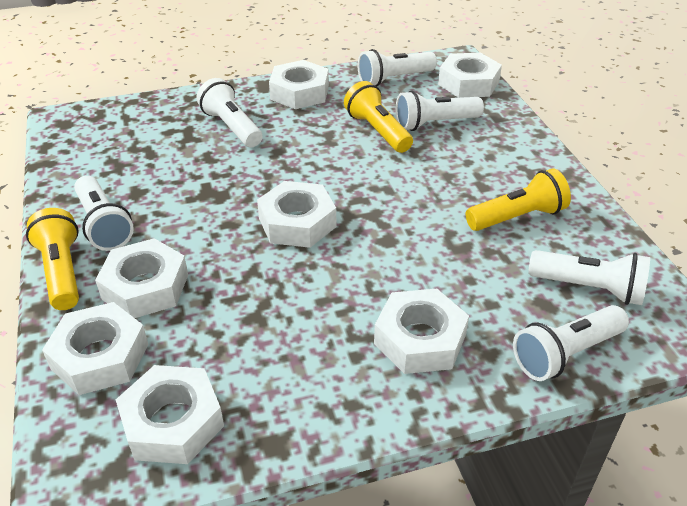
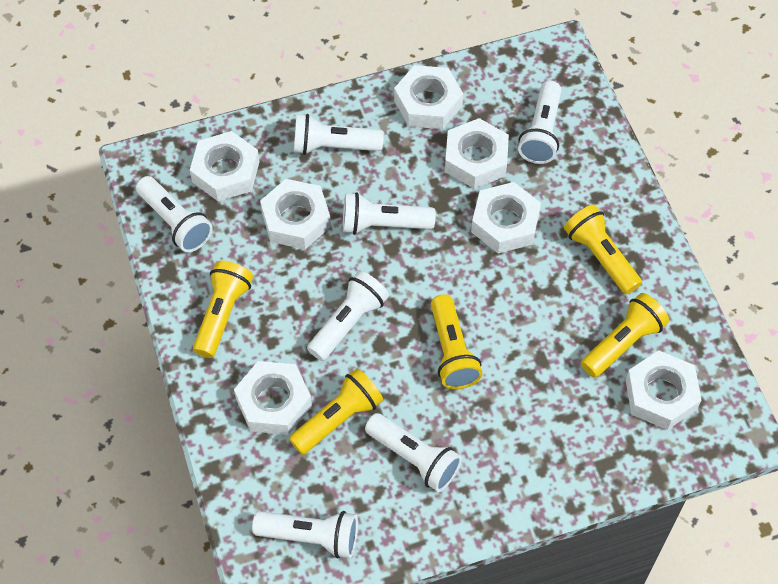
white flashlight: 6 -> 7
yellow flashlight: 3 -> 5

